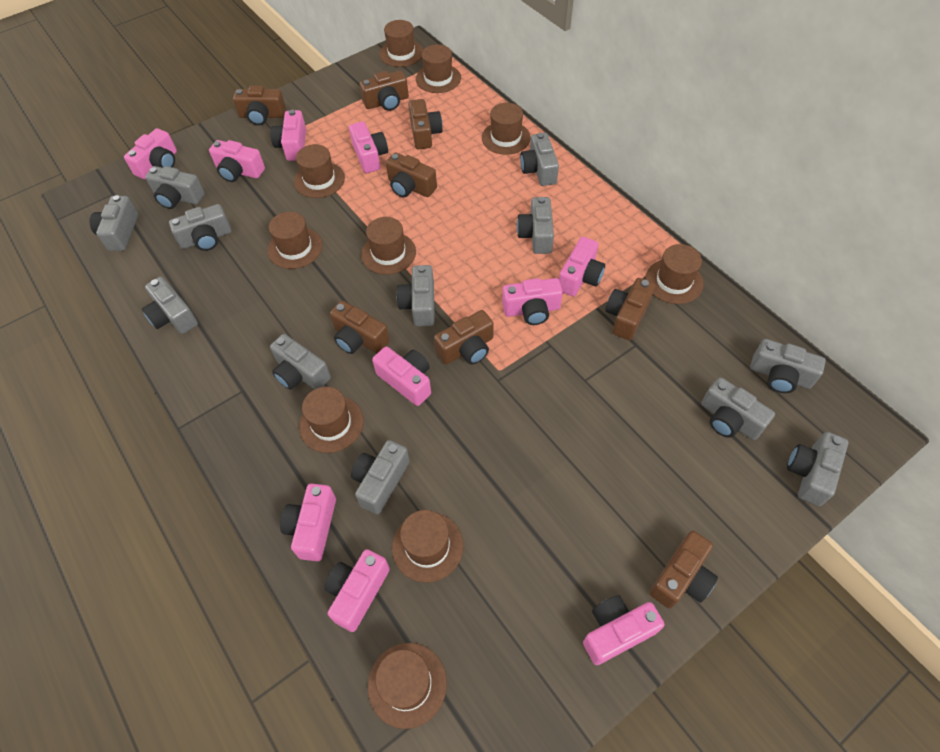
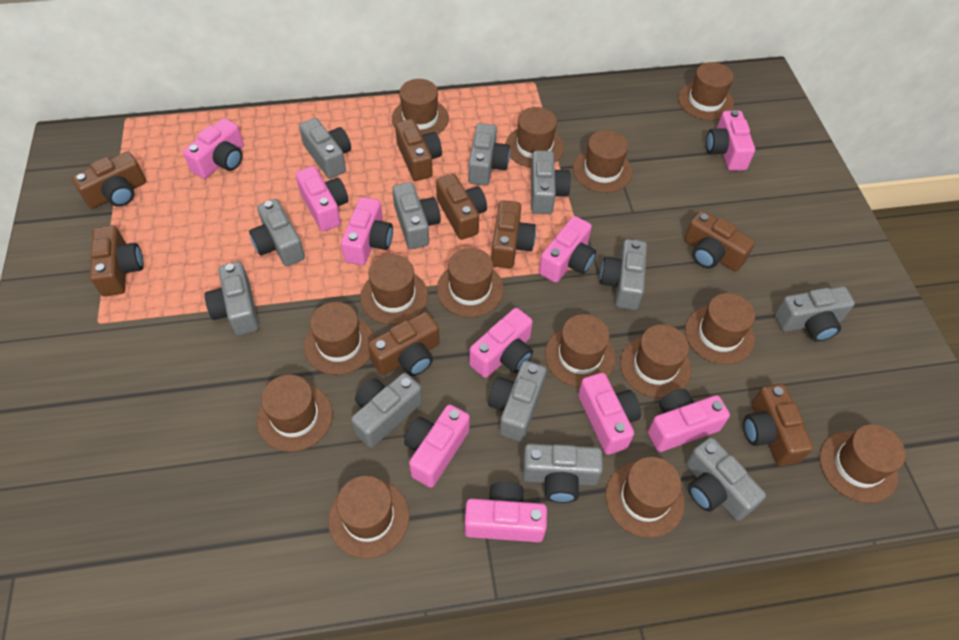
brown hat: 10 -> 14

